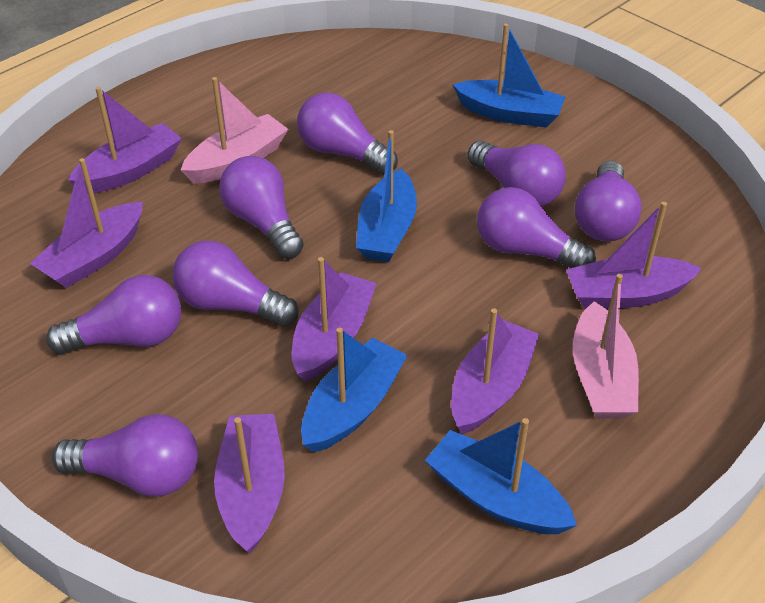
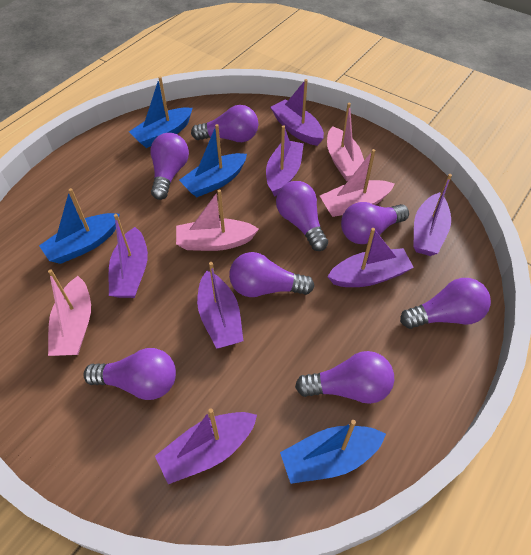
pink boat: 2 -> 4
purple boat: 6 -> 7

